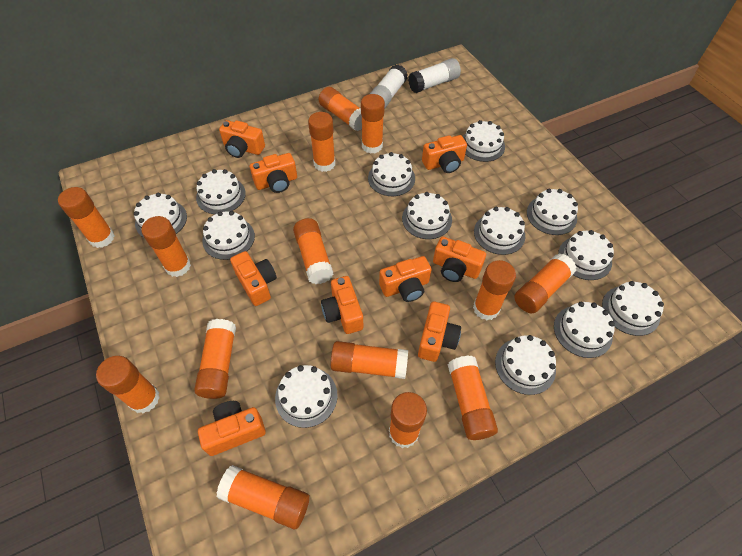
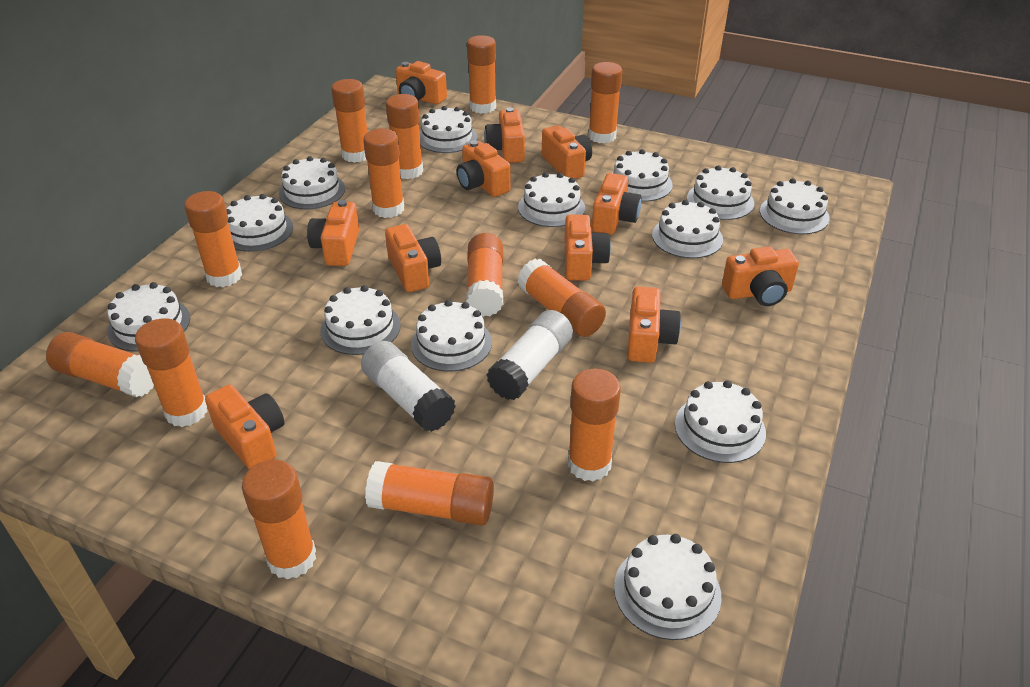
orange camera: 9 -> 11
orange glue stick: 14 -> 13

